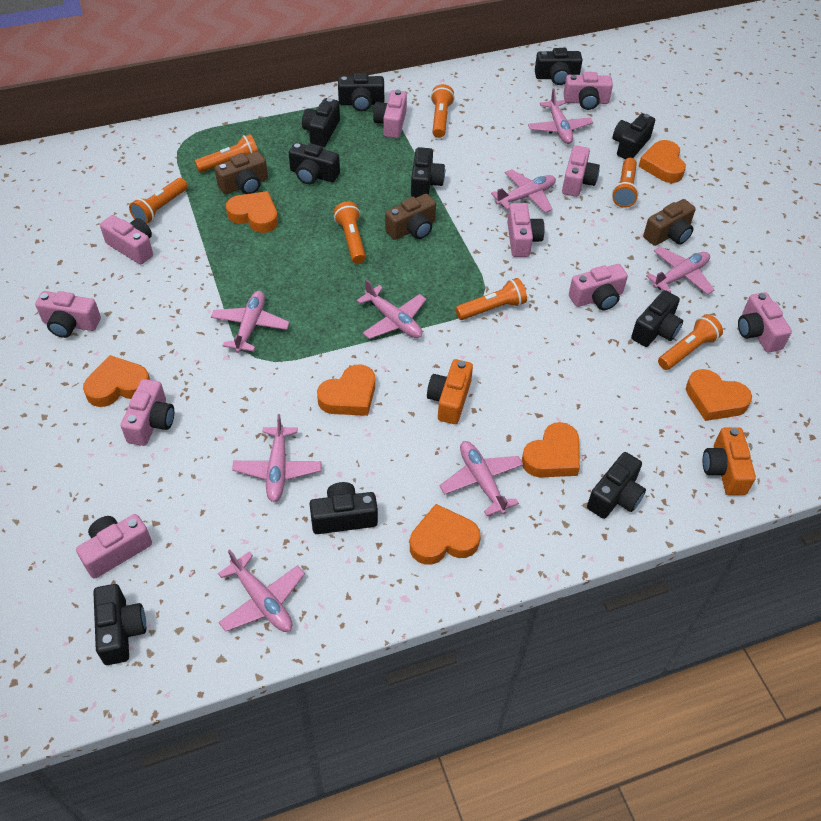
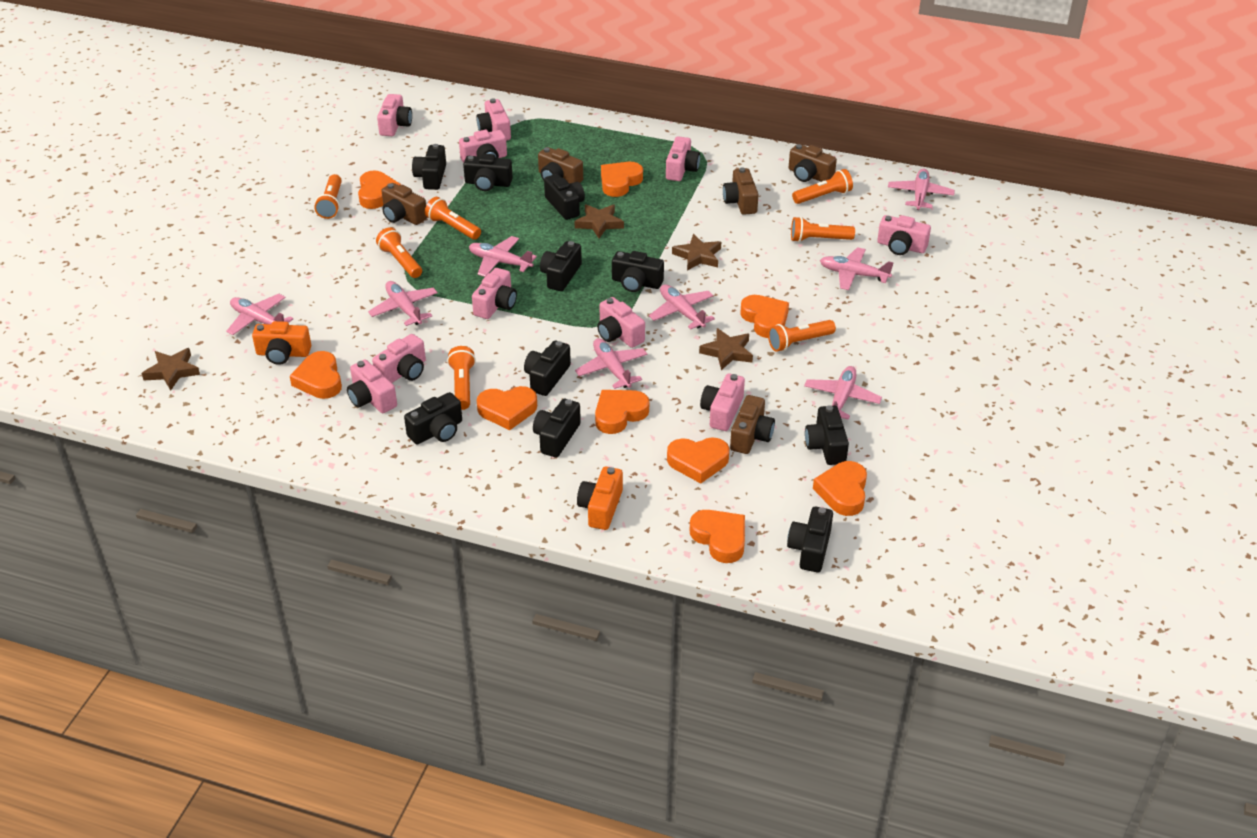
brown camera: 3 -> 5
brown star: 0 -> 4
orange heart: 7 -> 9

